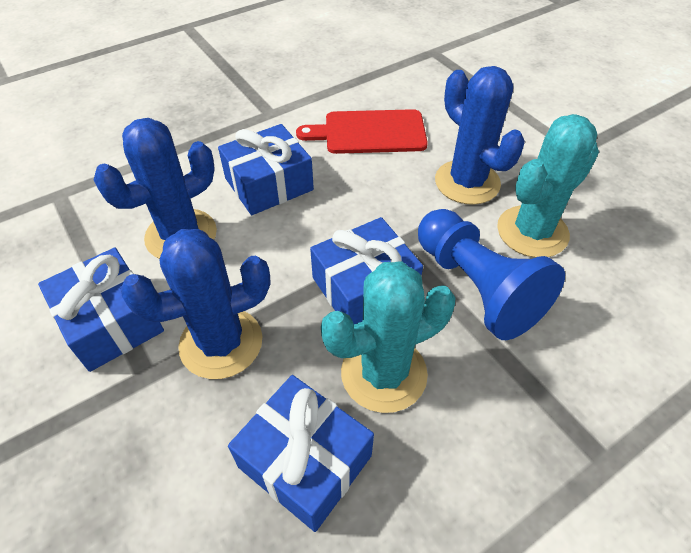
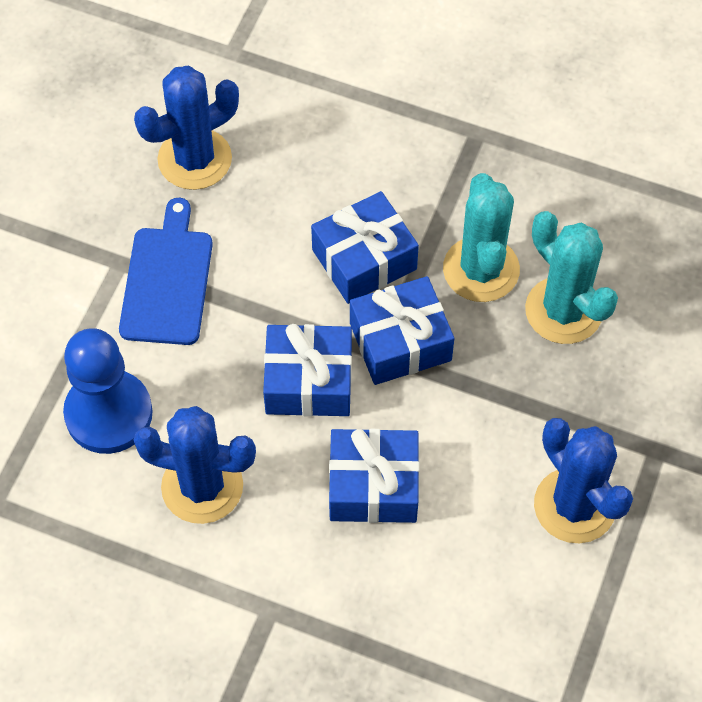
blue cutting board: 0 -> 1
red cutting board: 1 -> 0

